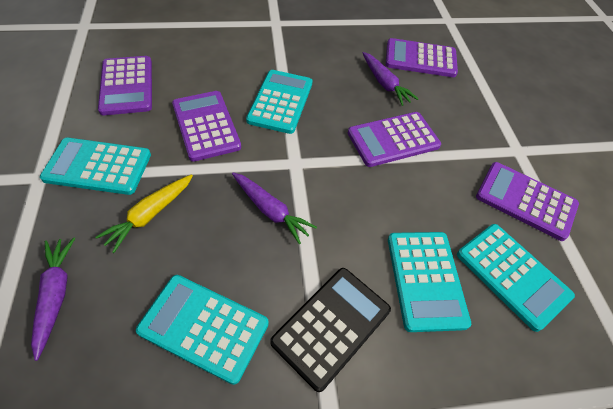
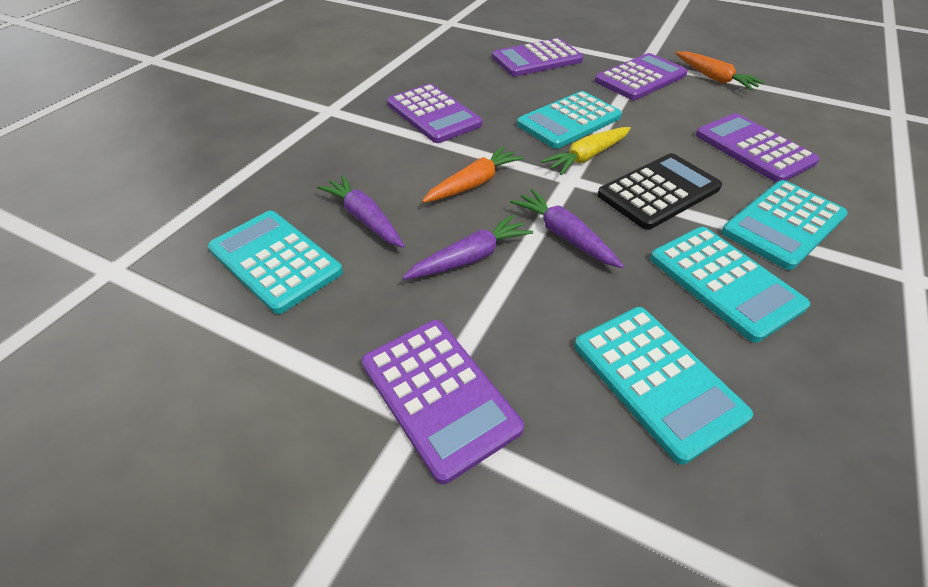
orange carrot: 0 -> 2

